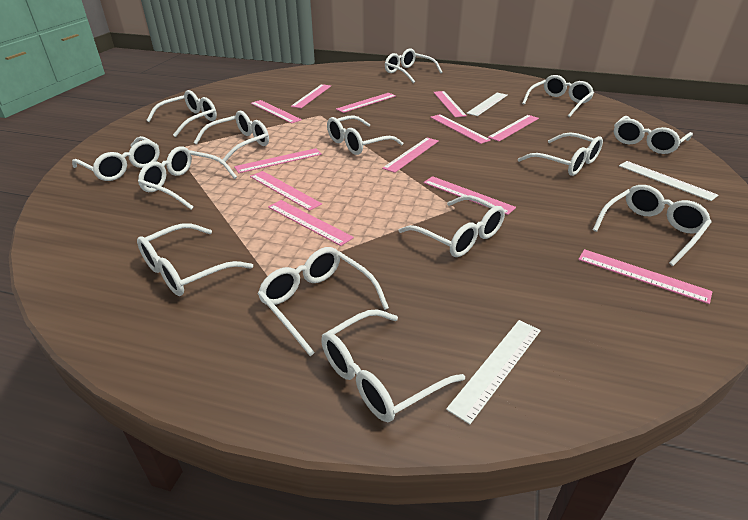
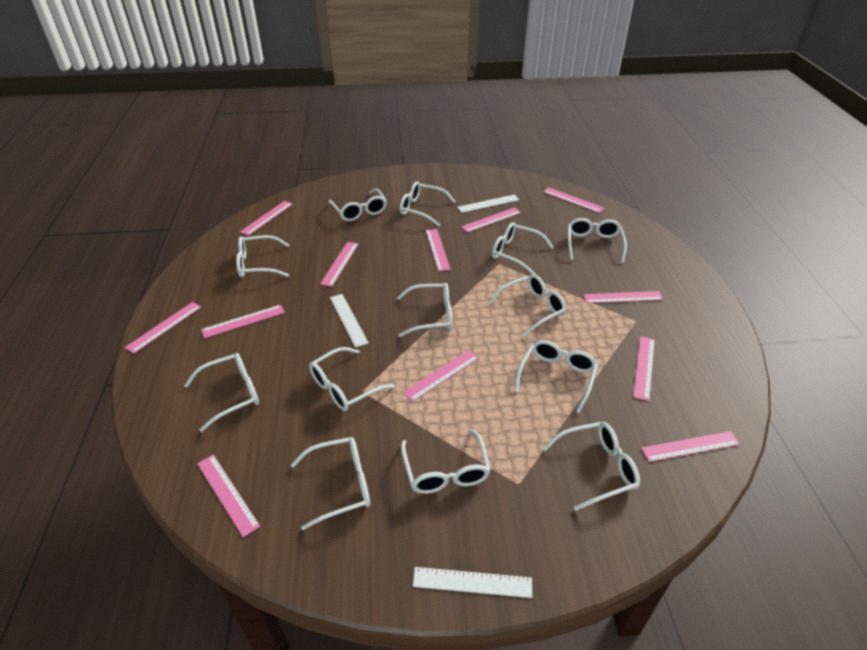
white glasses: 14 -> 13

